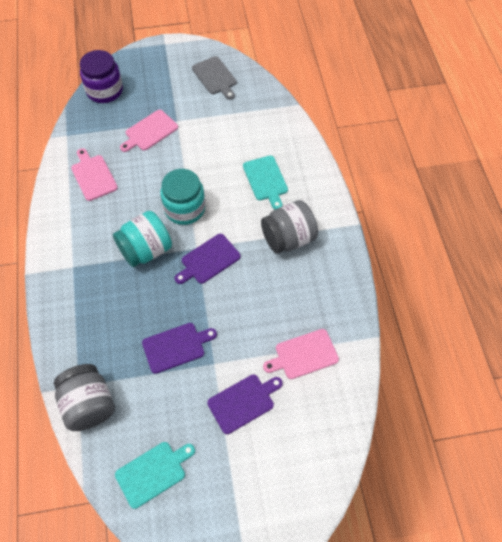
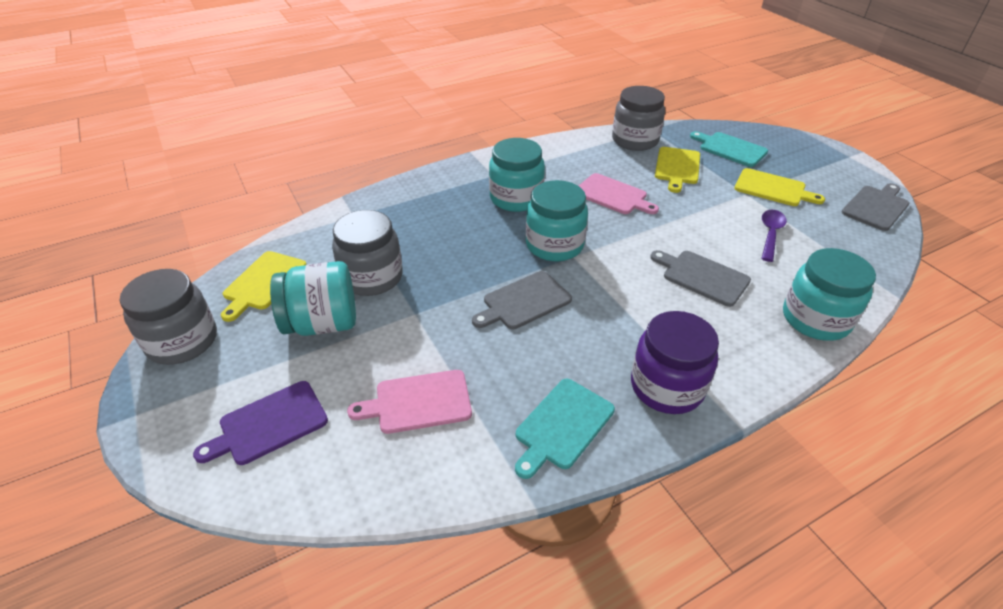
grey cutting board: 1 -> 3
grey jar: 2 -> 3
pink cutting board: 3 -> 2
purple cutting board: 3 -> 1
purple spoon: 0 -> 1
turquoise jar: 2 -> 4
yellow cutting board: 0 -> 3

